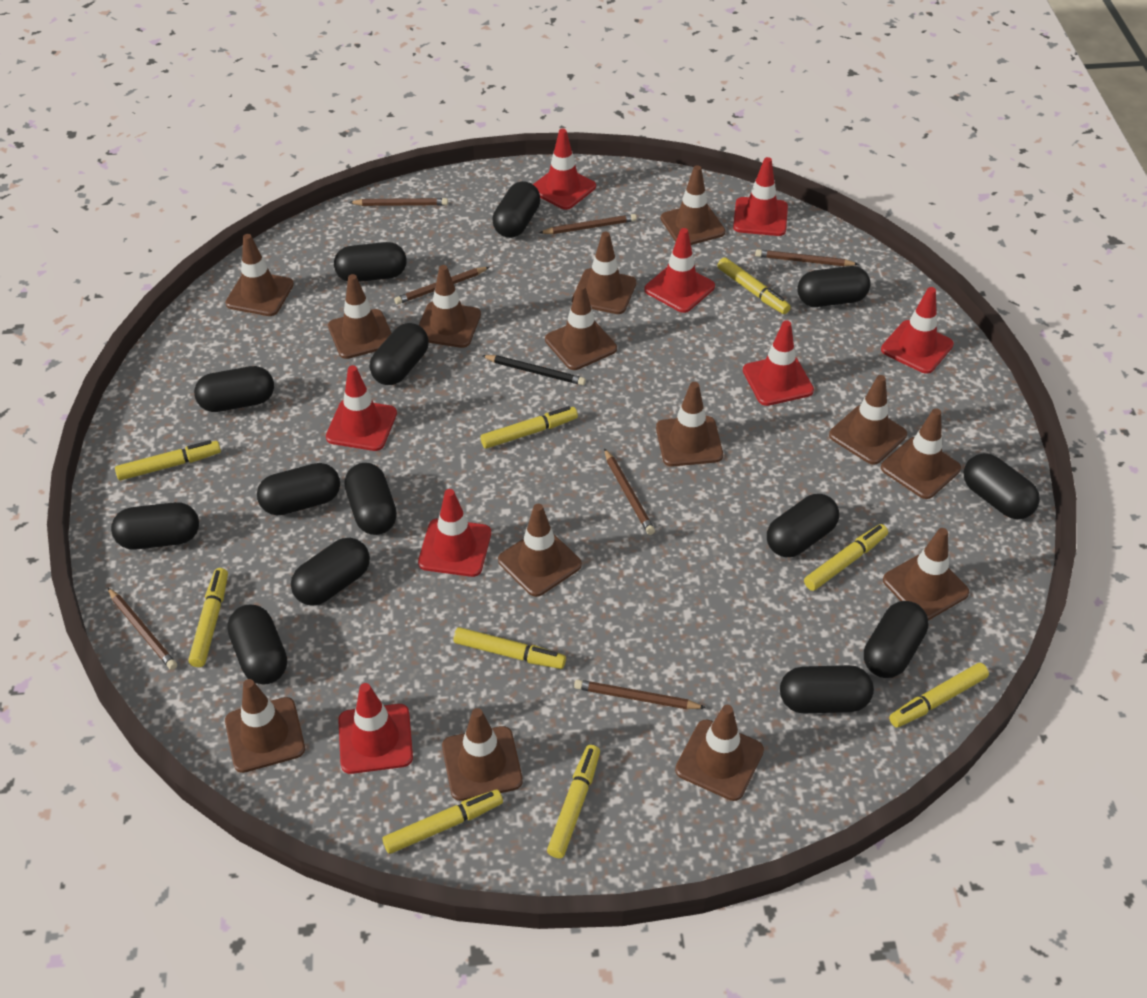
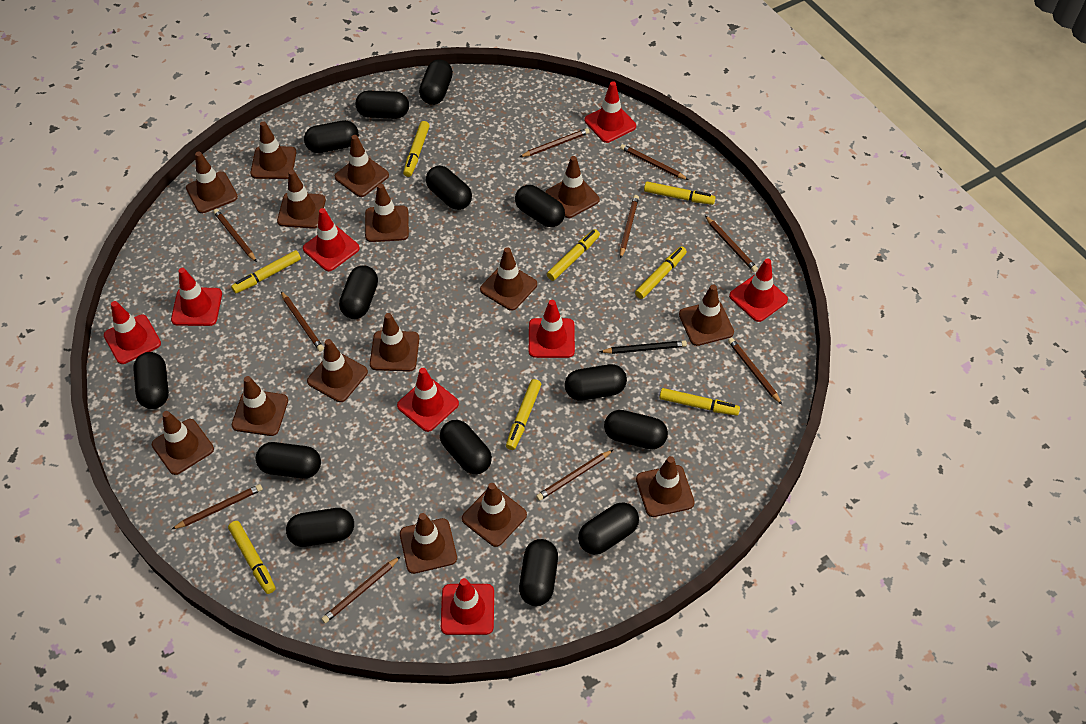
brown pencil: 7 -> 10
brown traffic cone: 14 -> 15
yellow marker: 9 -> 8

